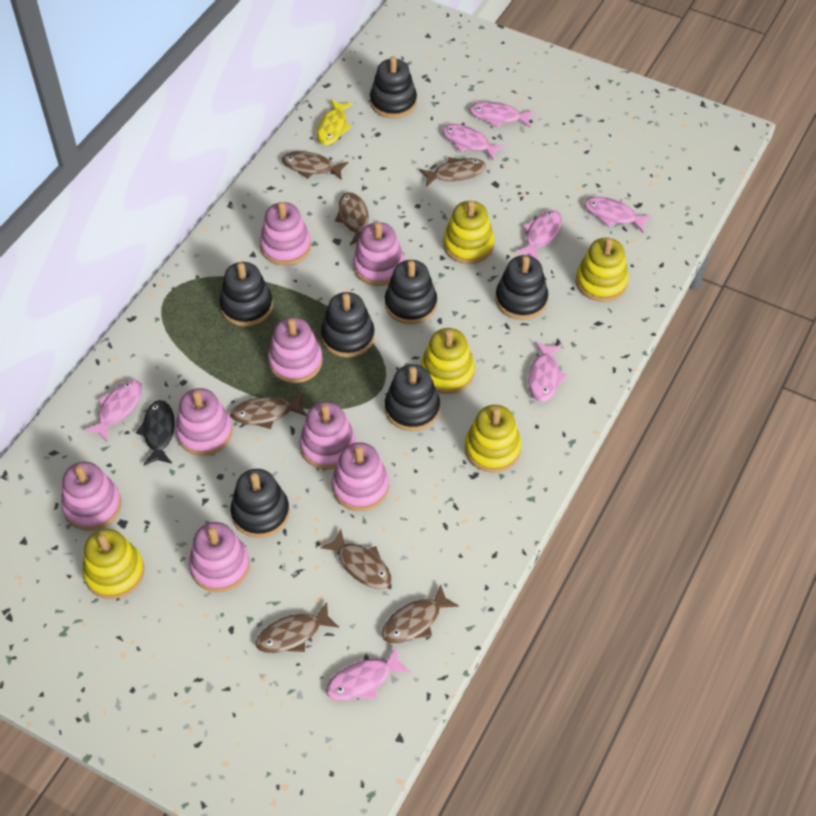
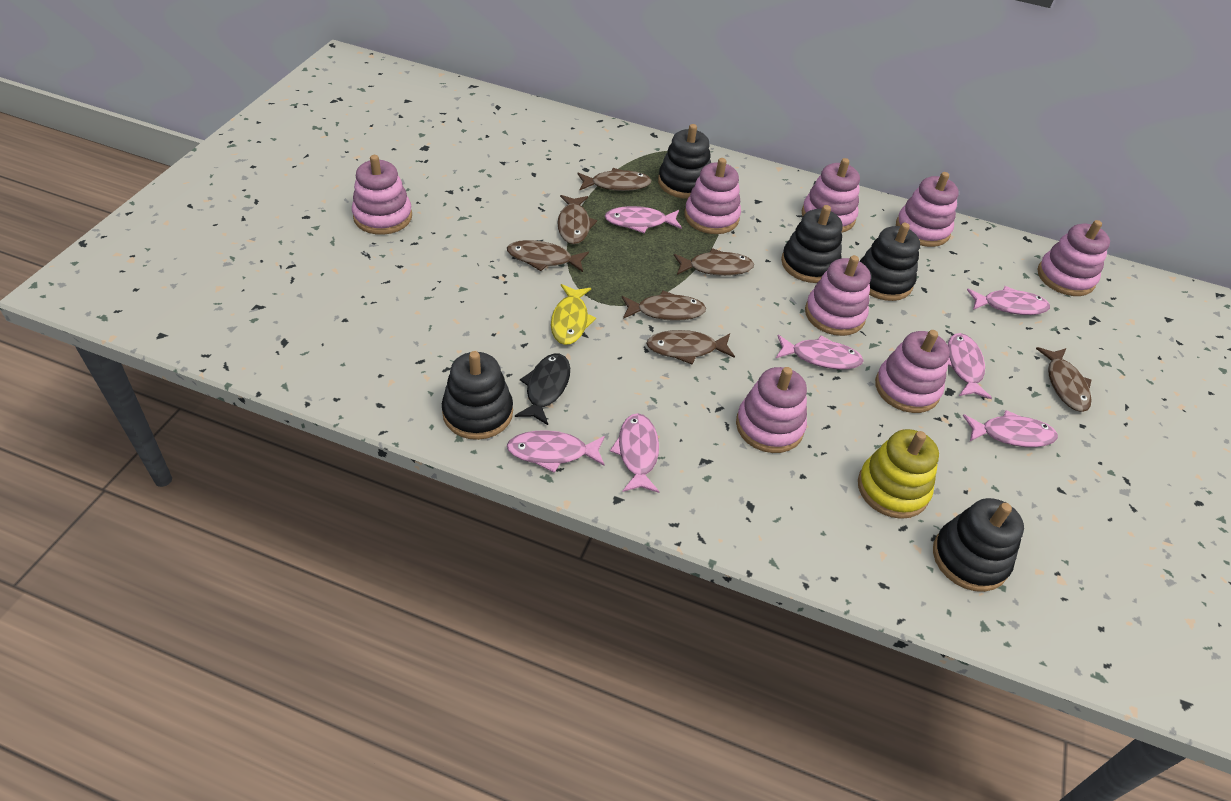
black stacking toy: 7 -> 5
yellow stacking toy: 5 -> 1

